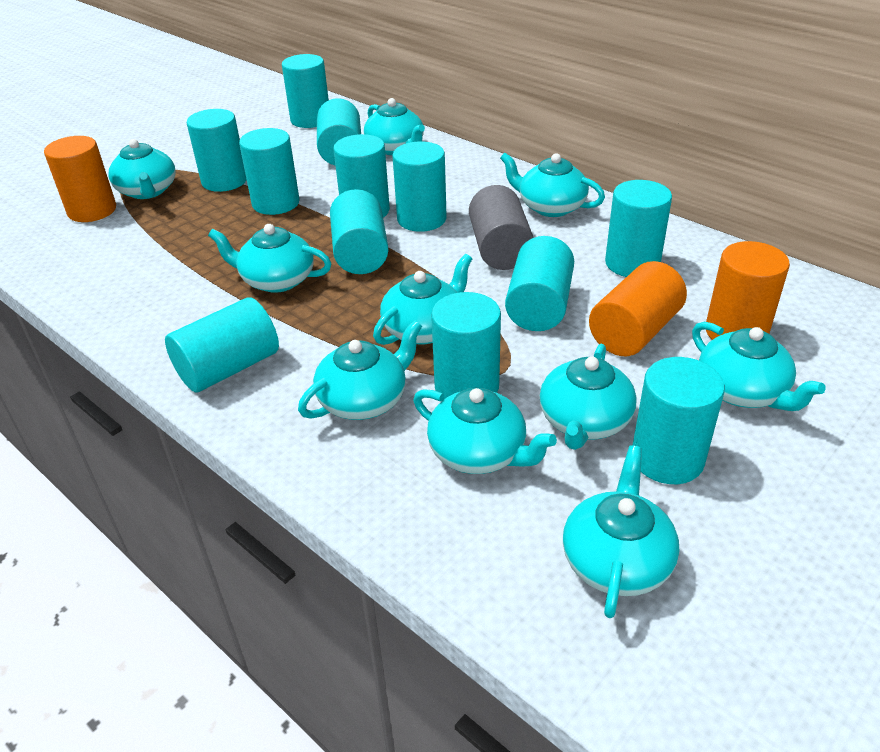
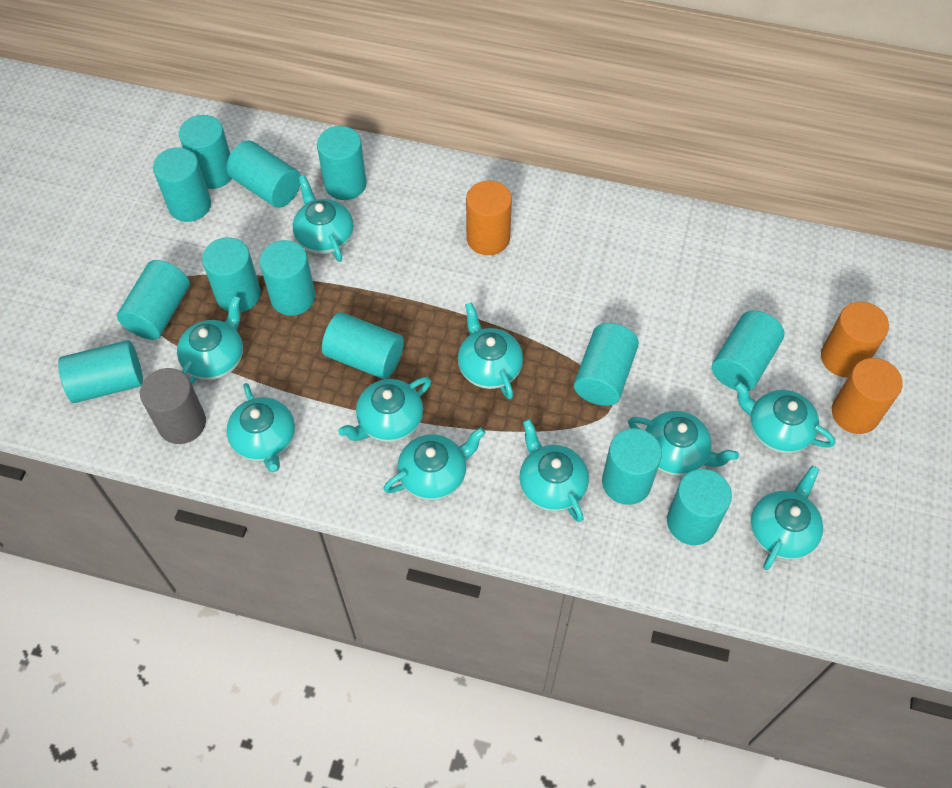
turquoise cylinder: 12 -> 13

